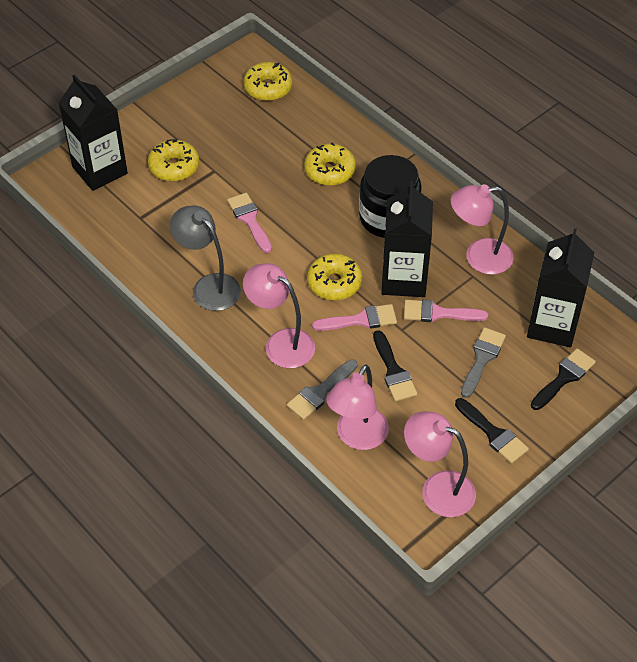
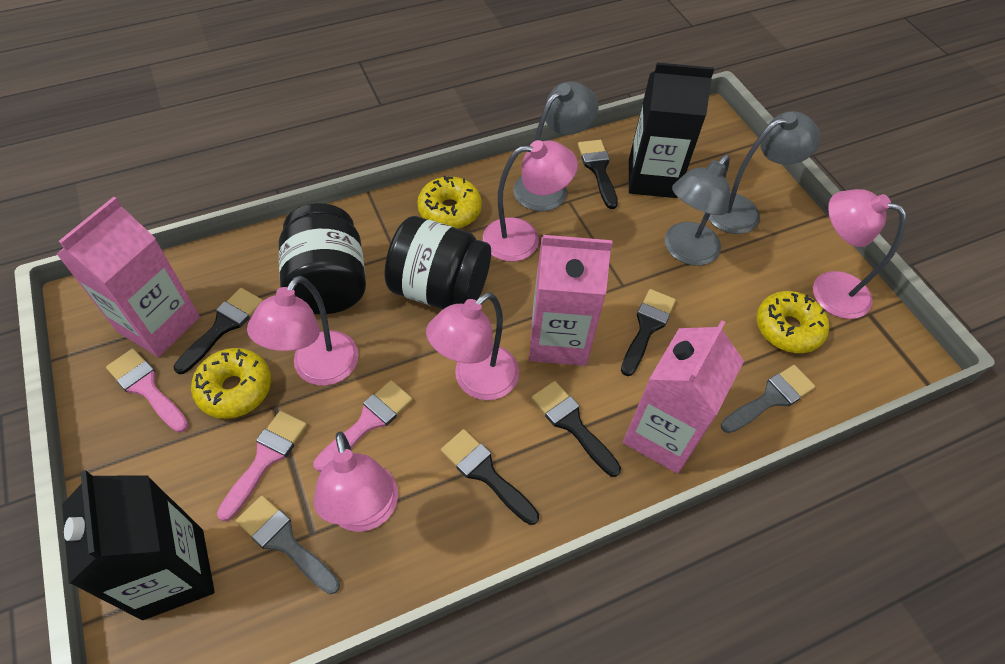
black brush: 3 -> 5
black carton: 3 -> 2
black jar: 1 -> 2
grey lamp: 1 -> 3
pink carton: 0 -> 3
pink lamp: 4 -> 5
yellow donut: 4 -> 3

